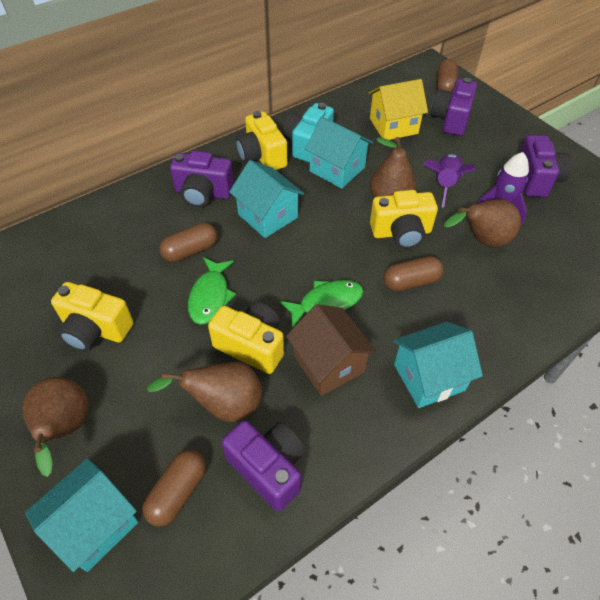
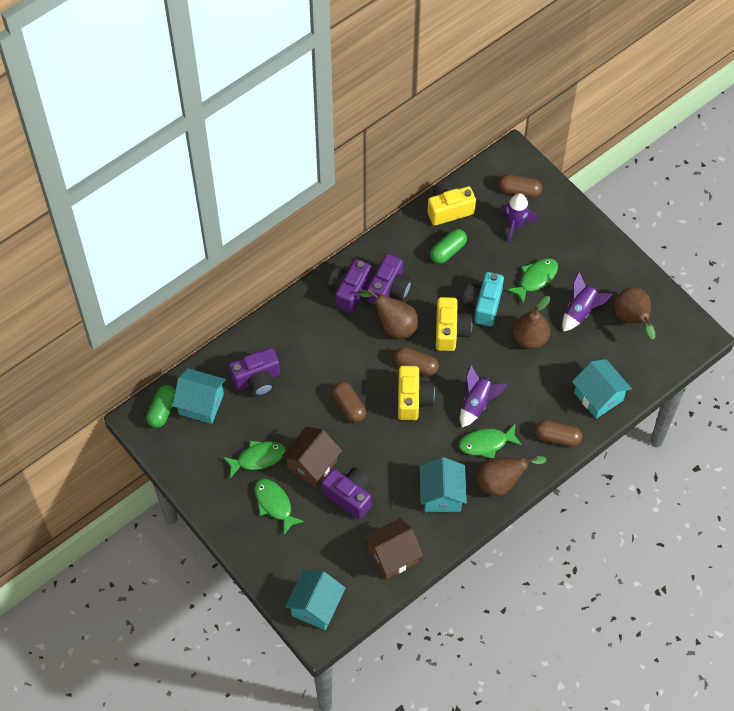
brown house: 1 -> 2
green capsule: 0 -> 2
green fish: 2 -> 4
purple rocket: 2 -> 3
yellow camera: 4 -> 3
yellow house: 1 -> 0

